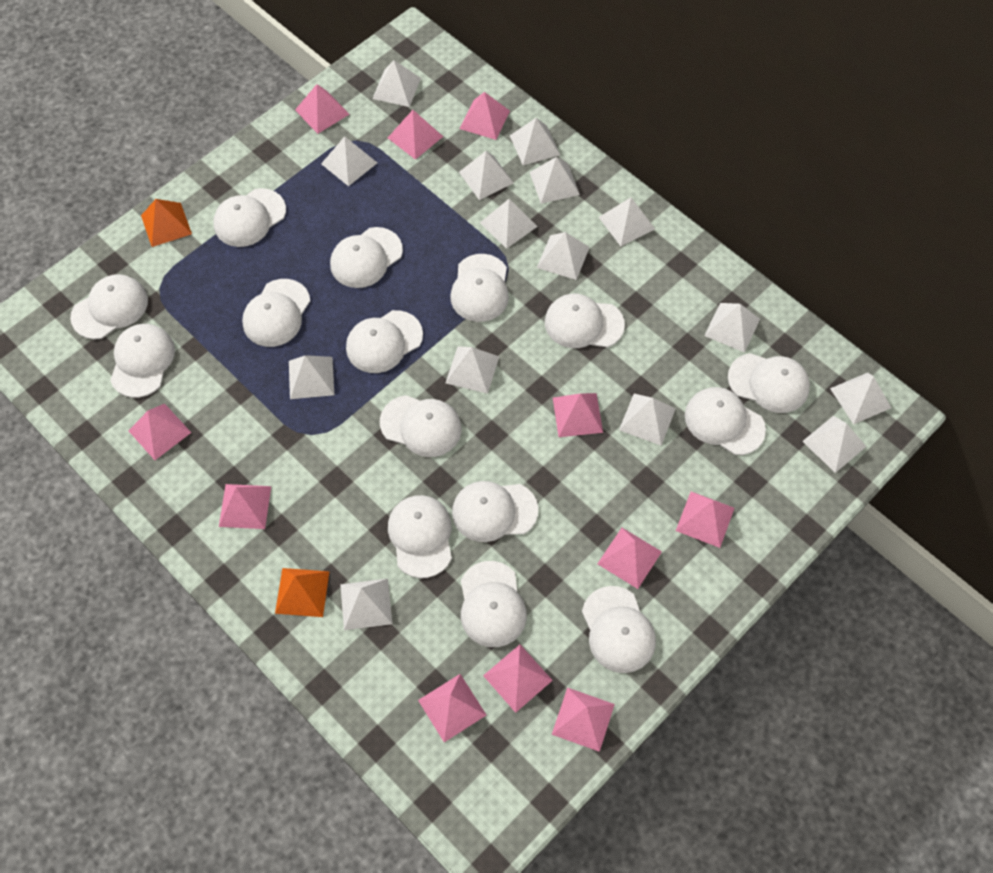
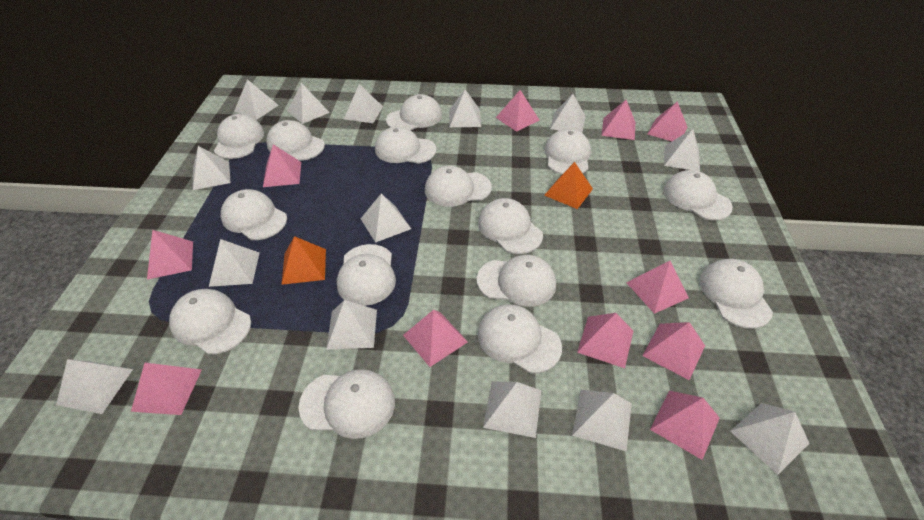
white pyramid: 15 -> 14

